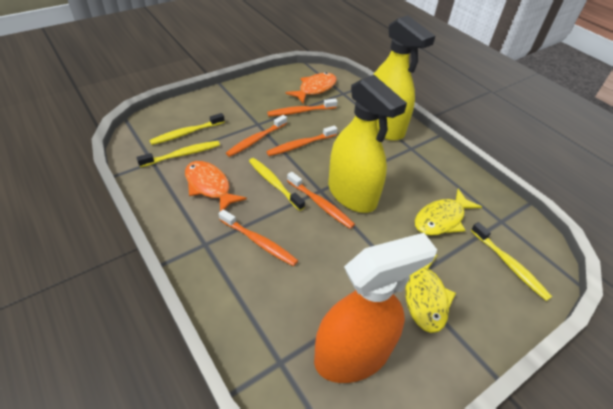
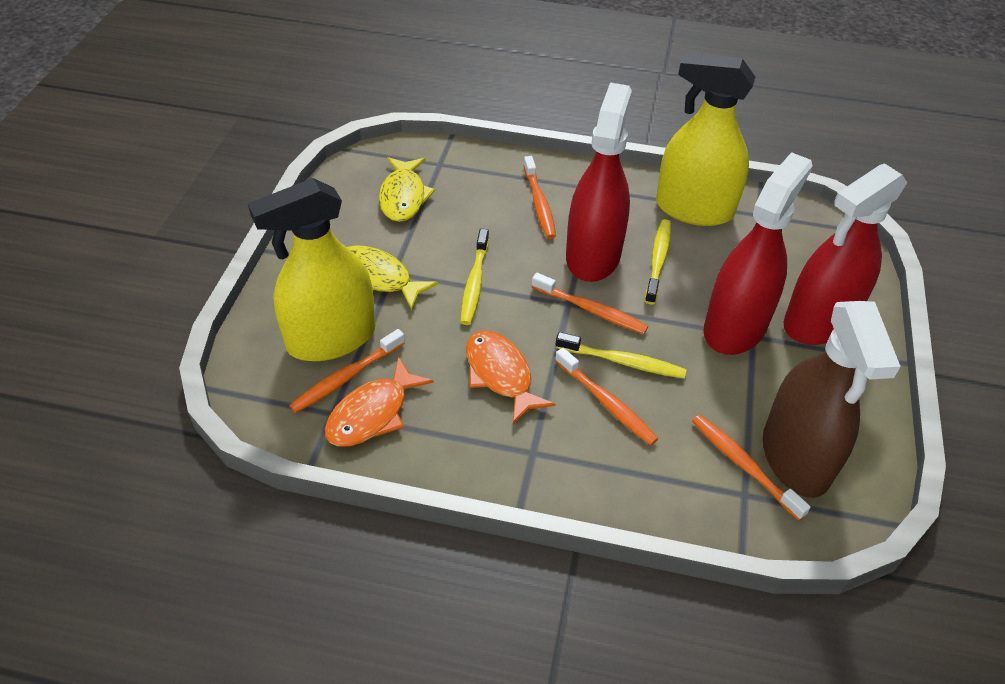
brown spray bottle: 0 -> 1
orange spray bottle: 1 -> 0
red spray bottle: 0 -> 3
yellow toothbrush: 4 -> 3

